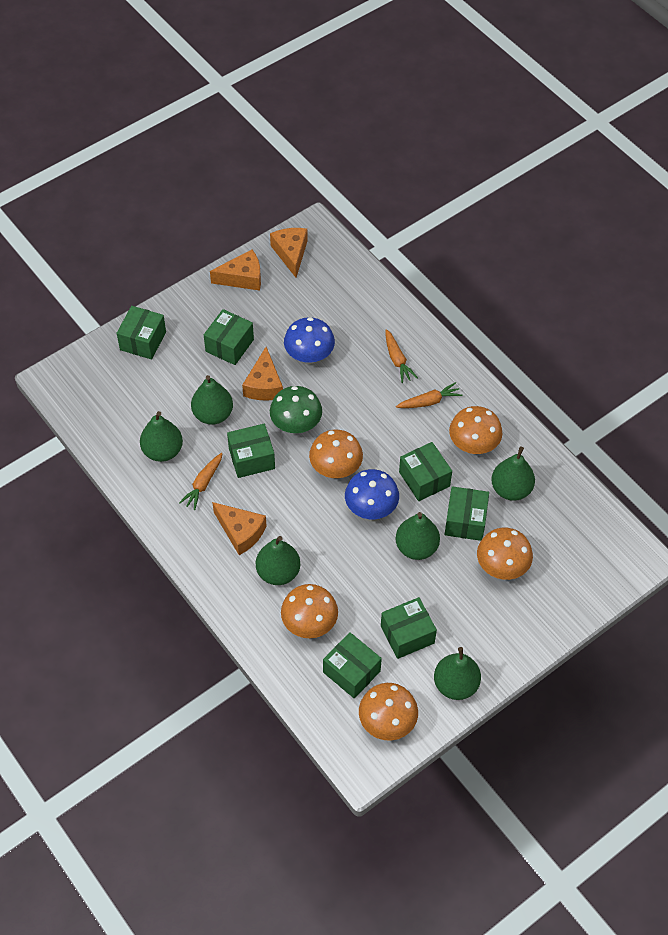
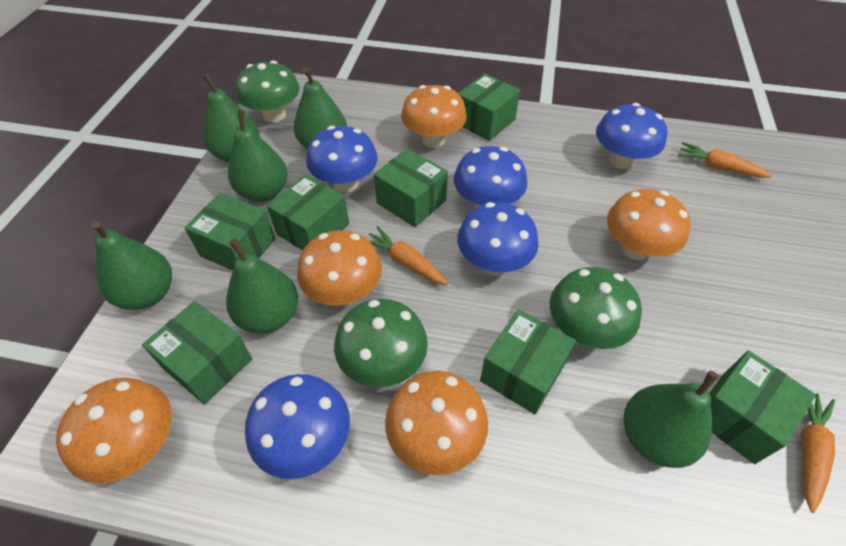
blue mushroom: 2 -> 5
green mushroom: 1 -> 3
orange cheese: 4 -> 0

